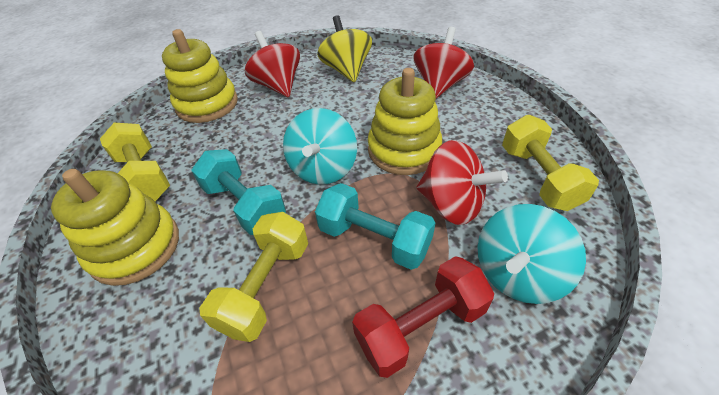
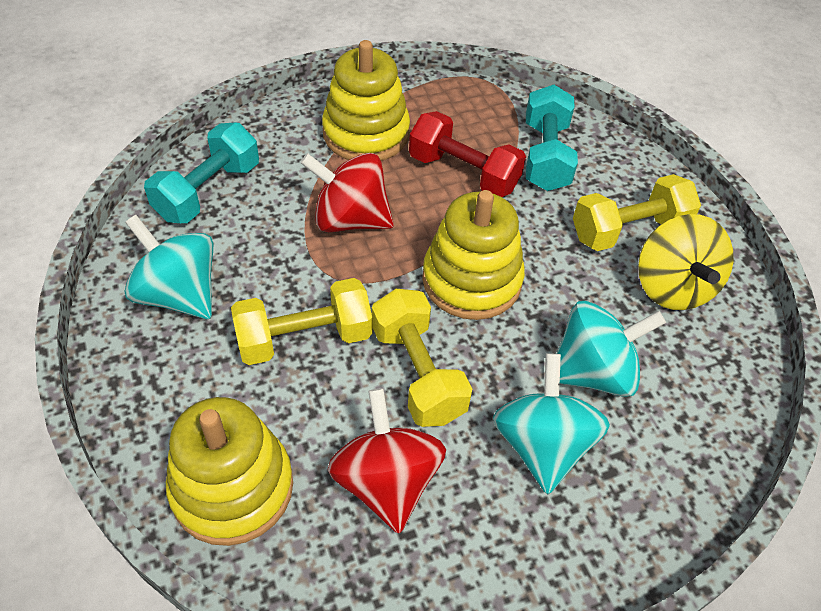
red spinning top: 3 -> 2
turquoise spinning top: 2 -> 3

